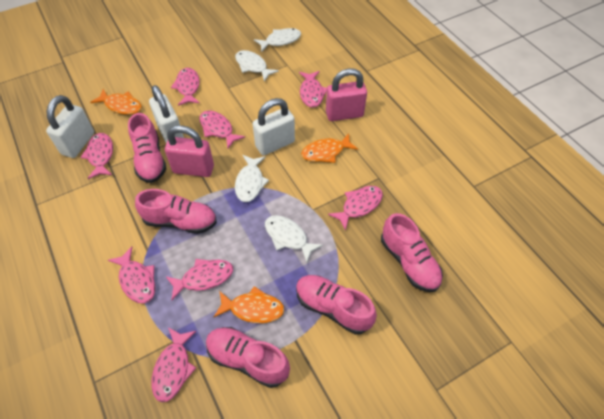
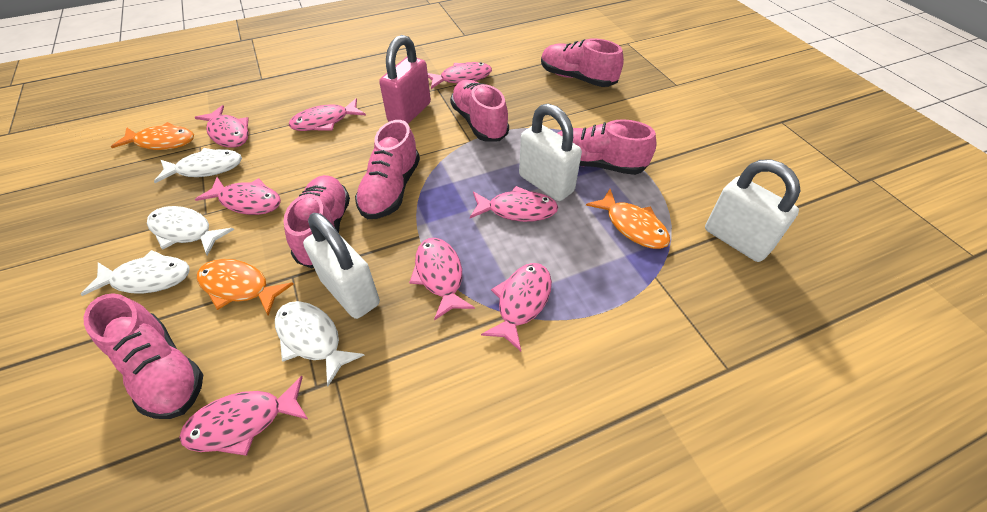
pink padlock: 2 -> 1
pink shoe: 5 -> 6

